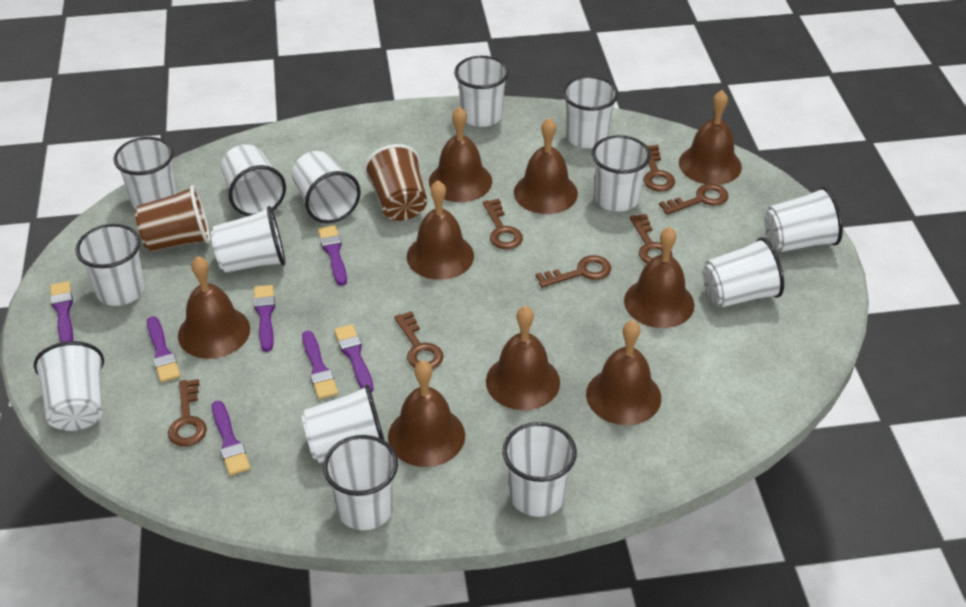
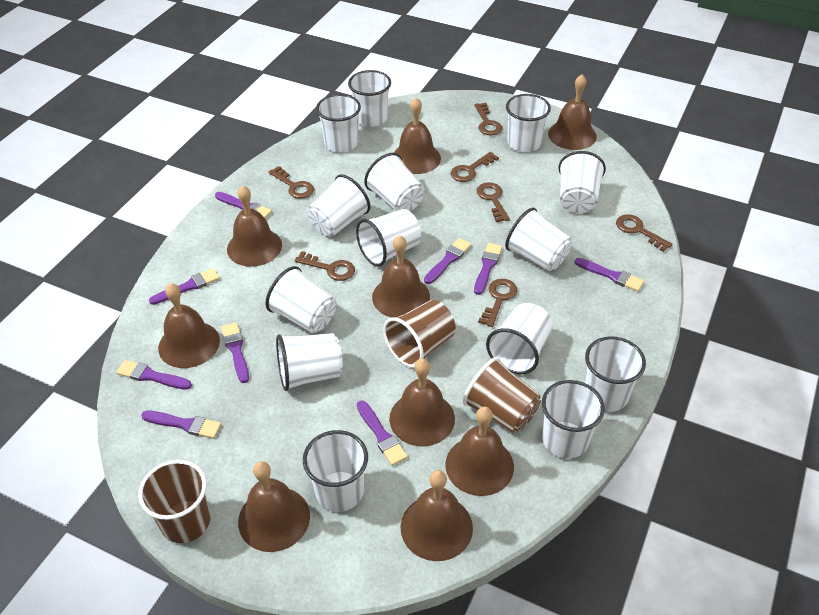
brown cup: 2 -> 3
purple brush: 7 -> 9

